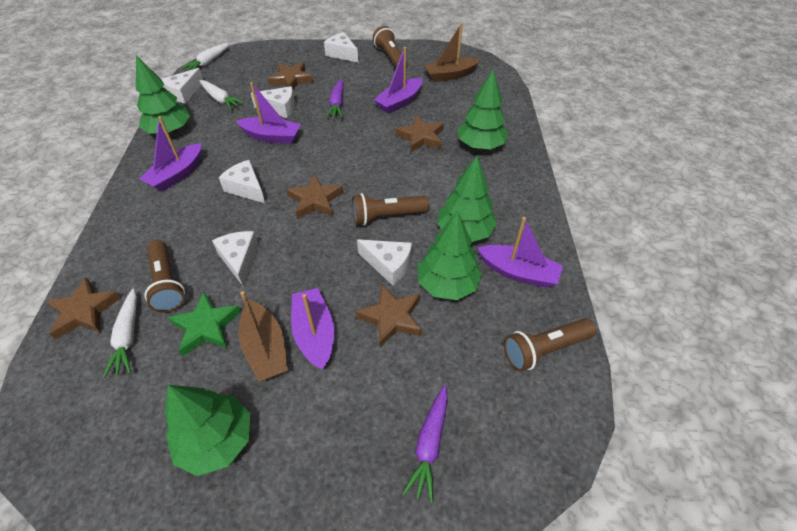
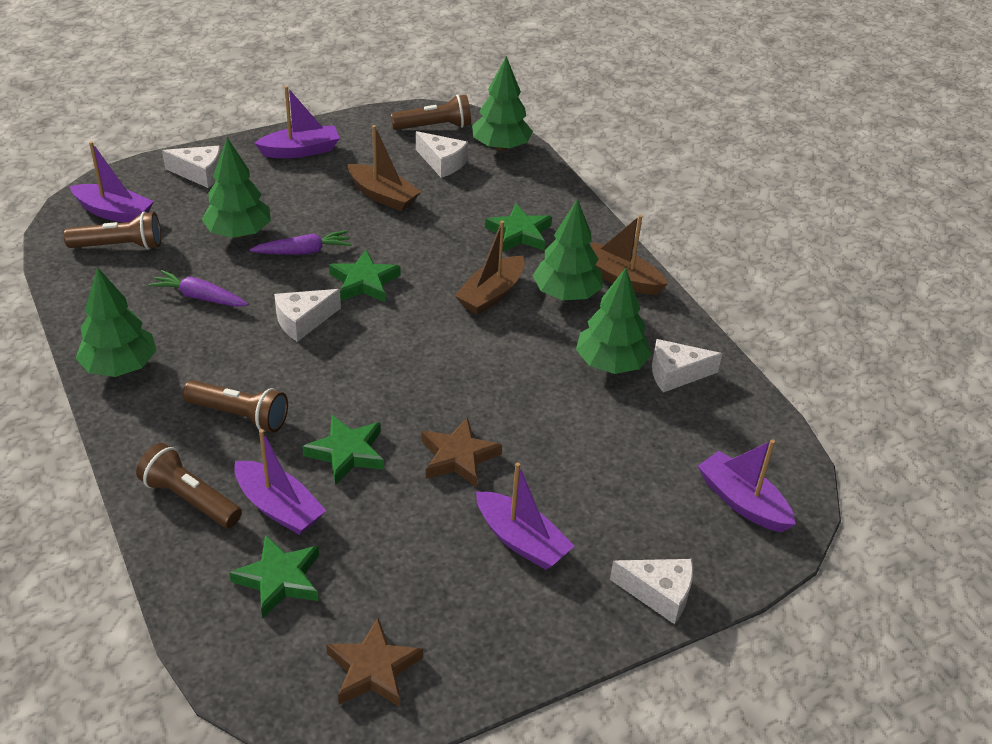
brown boat: 2 -> 3
brown star: 5 -> 2
green star: 1 -> 4
white carrot: 3 -> 0
white cheese: 6 -> 5

